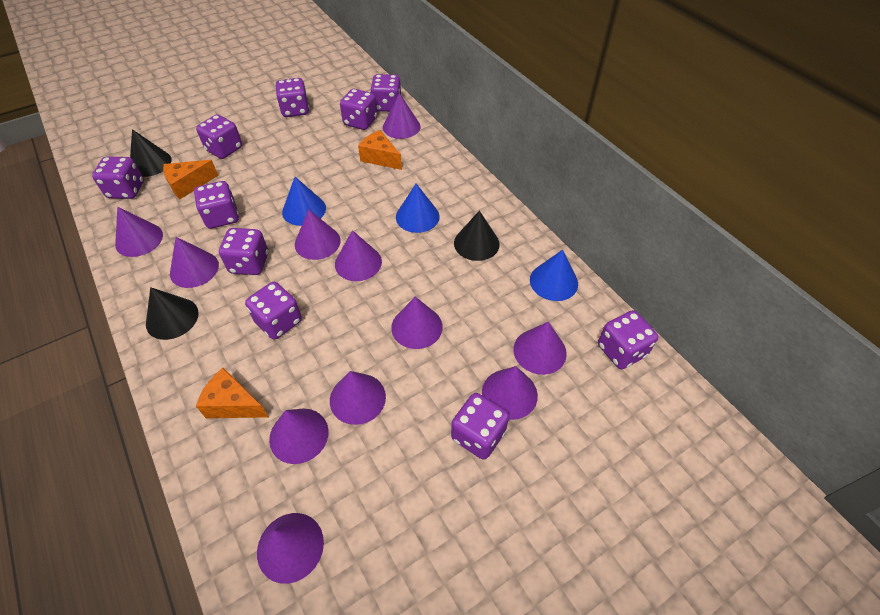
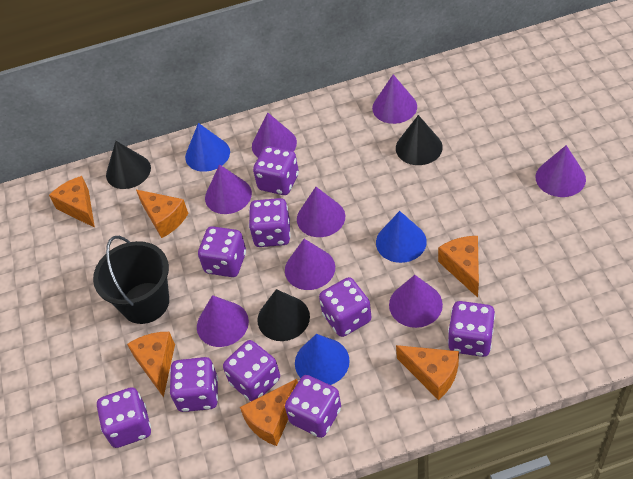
black bucket: 0 -> 1
orange cheese: 3 -> 6
purple cone: 11 -> 8
purple dice: 10 -> 9

